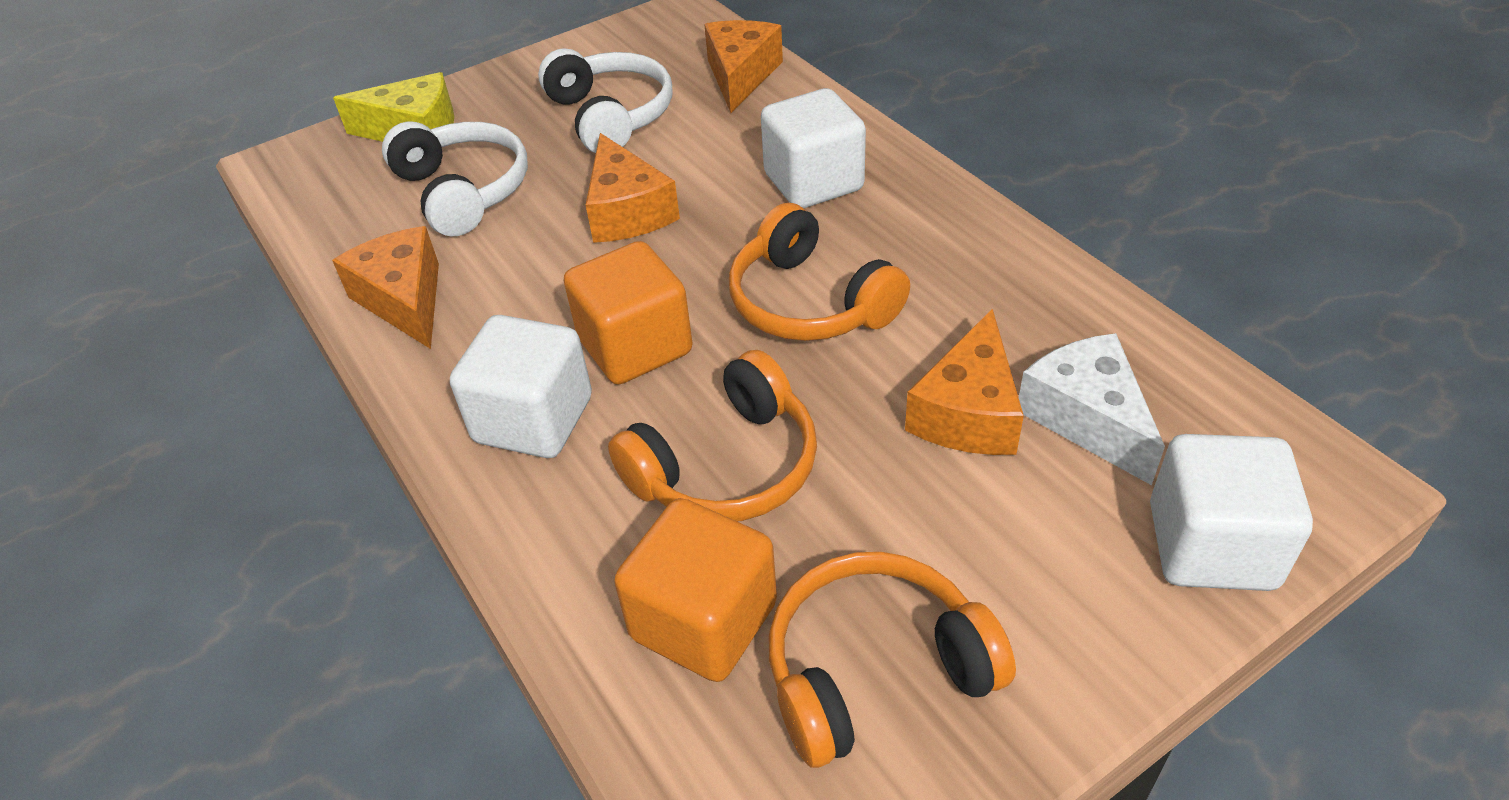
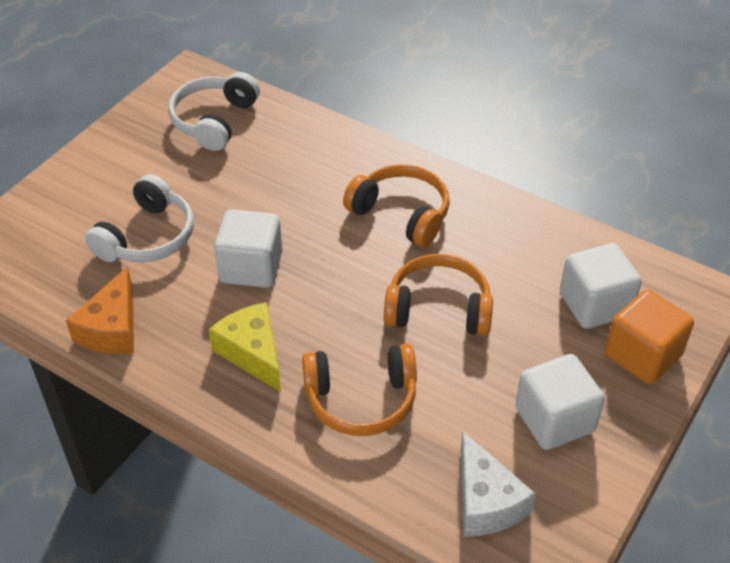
orange cheese: 4 -> 1
orange cube: 2 -> 1

